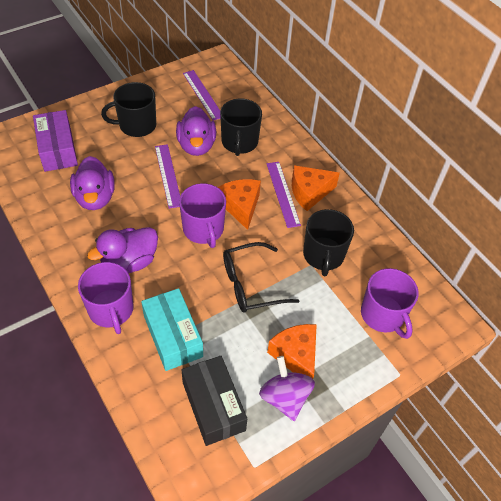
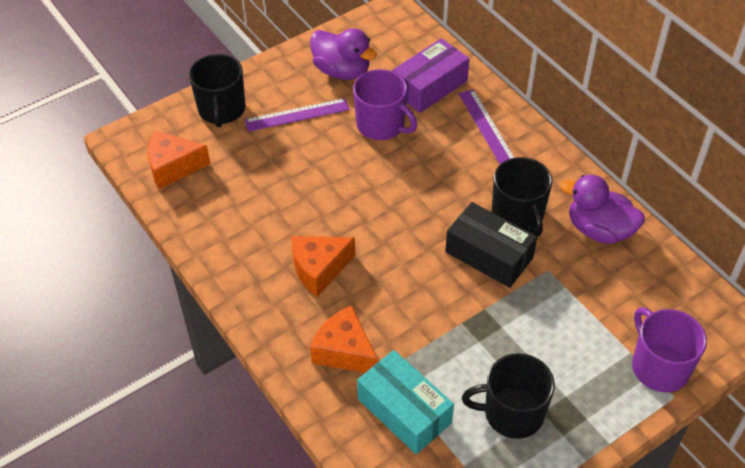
black glasses: 1 -> 0
purple duck: 3 -> 2
purple mug: 3 -> 2
purple ruler: 3 -> 2
purple spinning top: 1 -> 0

